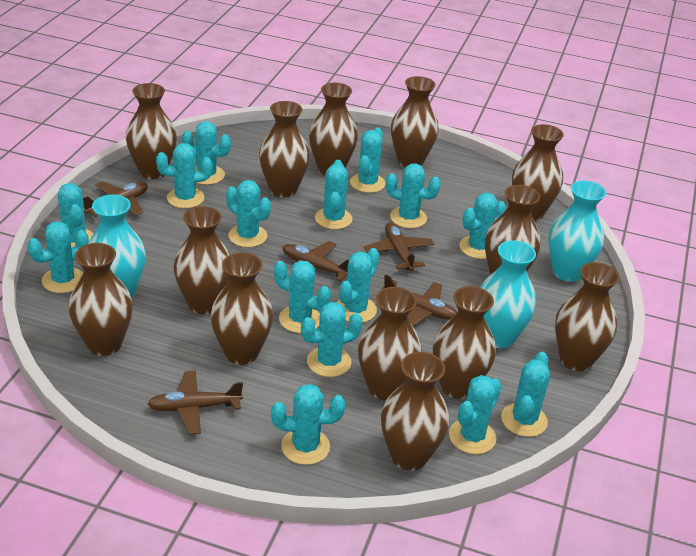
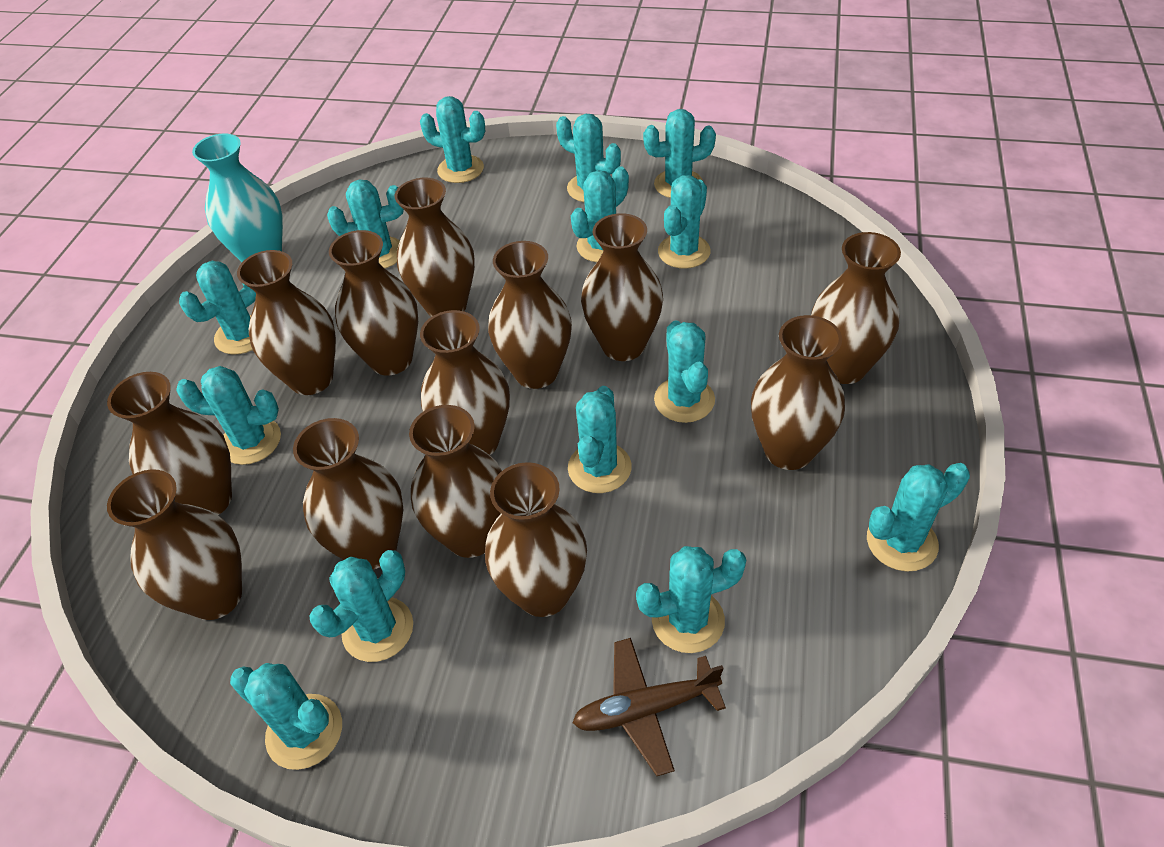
brown plane: 5 -> 1
turquoise cactus: 15 -> 14
turquoise vase: 3 -> 1

